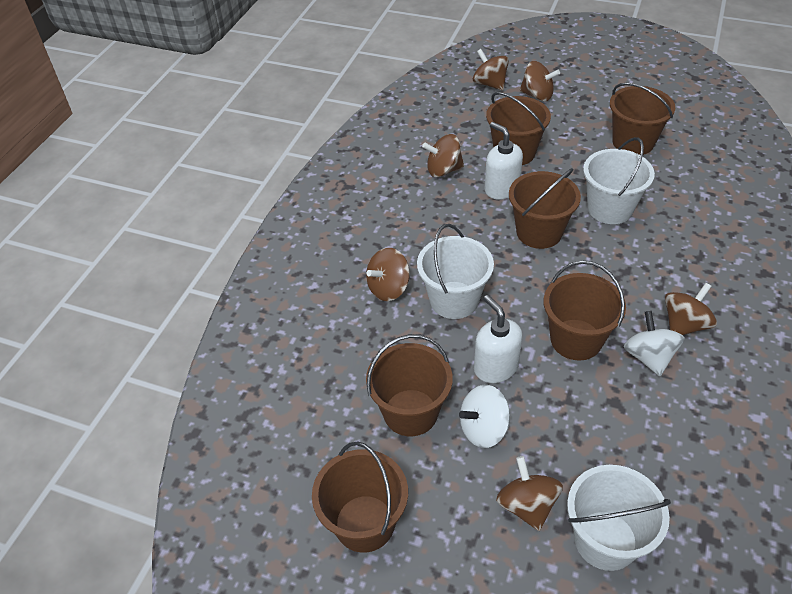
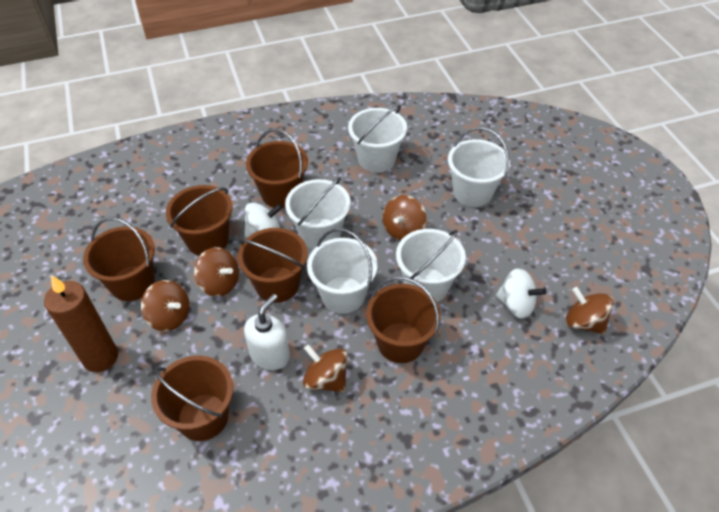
brown candle: 0 -> 1
brown spinning top: 6 -> 5
white bucket: 3 -> 5
white soap dispenser: 2 -> 1

